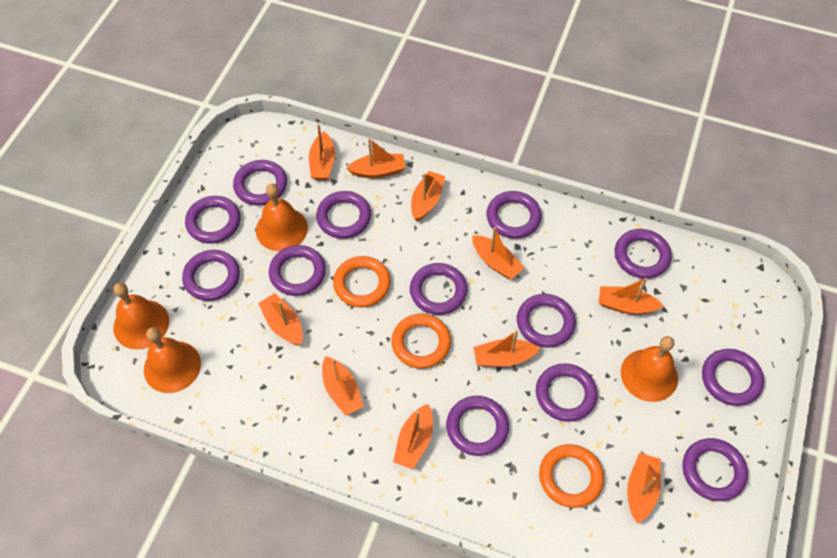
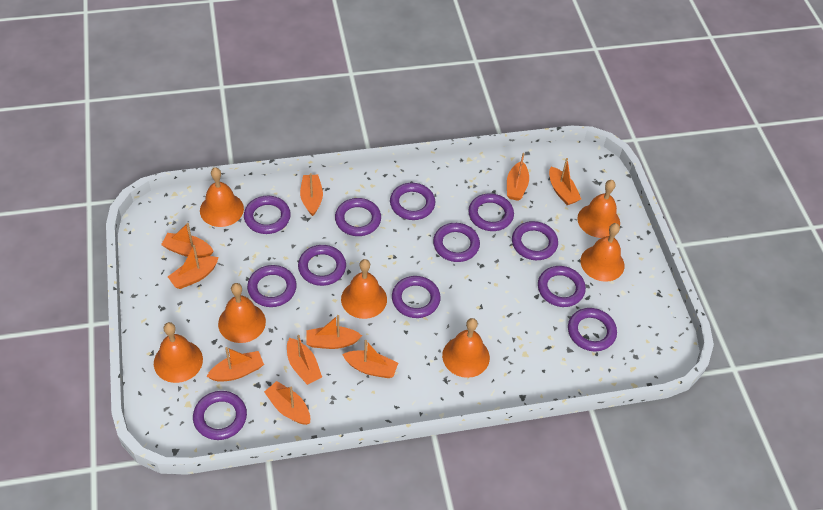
orange bell: 4 -> 7
orange ring: 3 -> 0
purple ring: 13 -> 12

